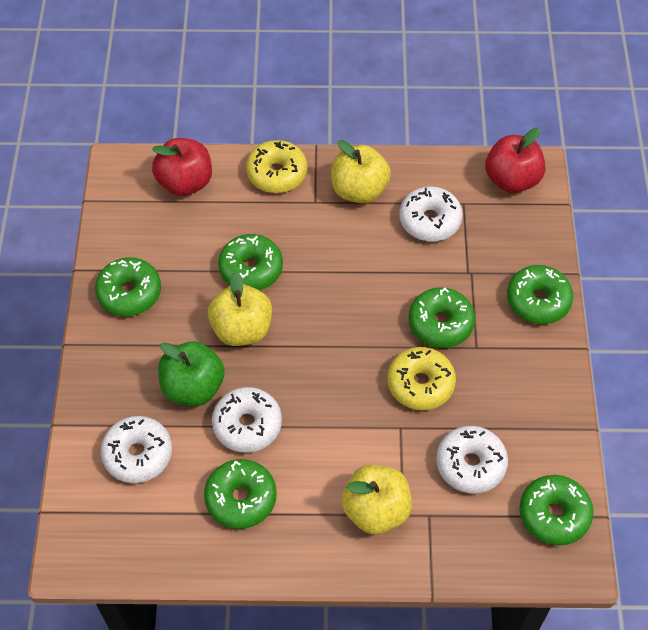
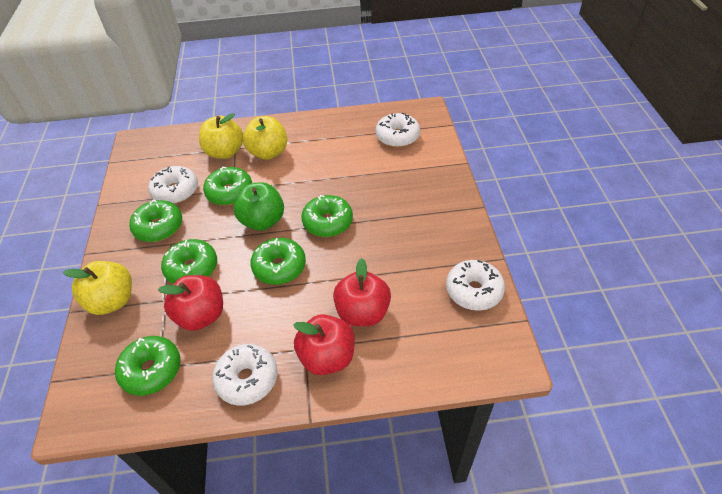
red apple: 2 -> 3
yellow donut: 2 -> 0

